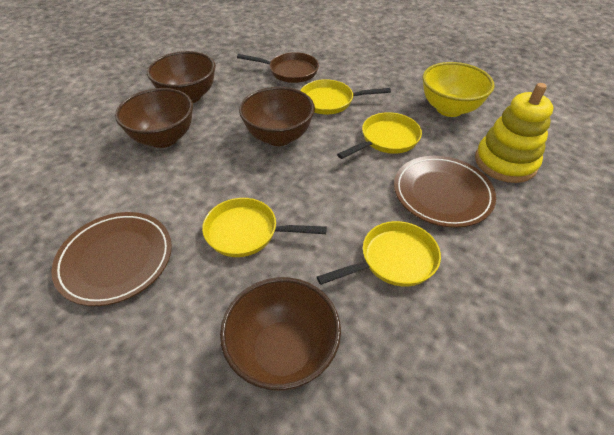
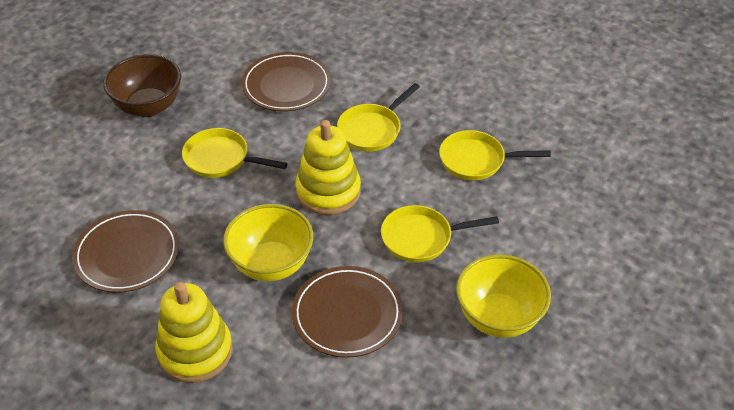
brown bowl: 4 -> 1
brown pan: 1 -> 0
brown plate: 2 -> 3
yellow bowl: 1 -> 2
yellow stacking toy: 1 -> 2

